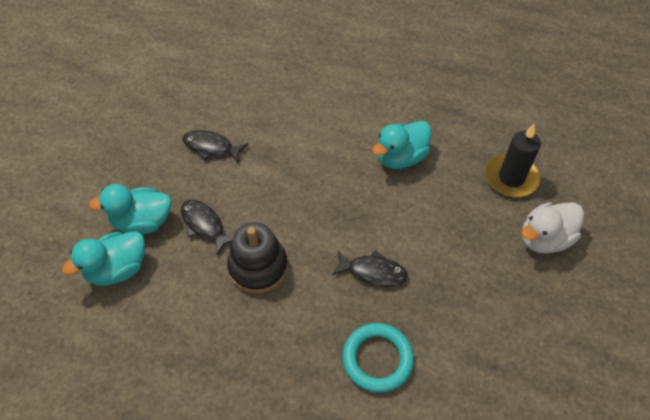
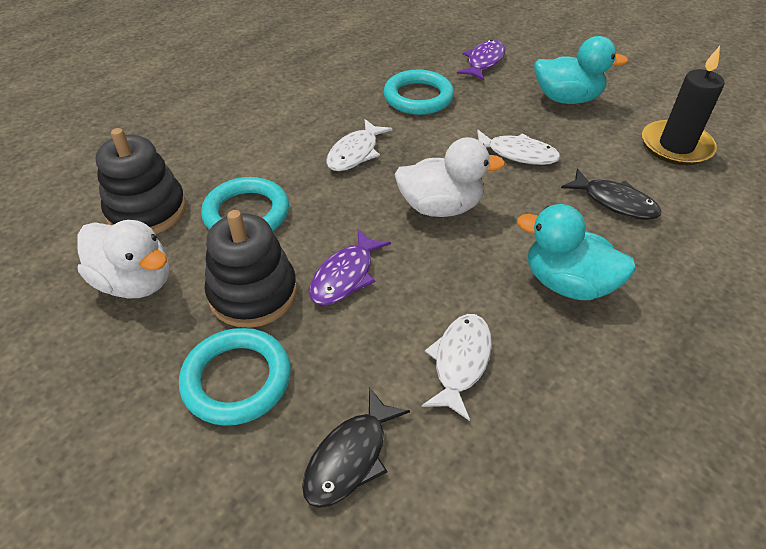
black fish: 3 -> 2
black stacking toy: 1 -> 2
purple fish: 0 -> 2
turquoise duck: 3 -> 2
turquoise ring: 1 -> 3
white duck: 1 -> 2
white fish: 0 -> 3

